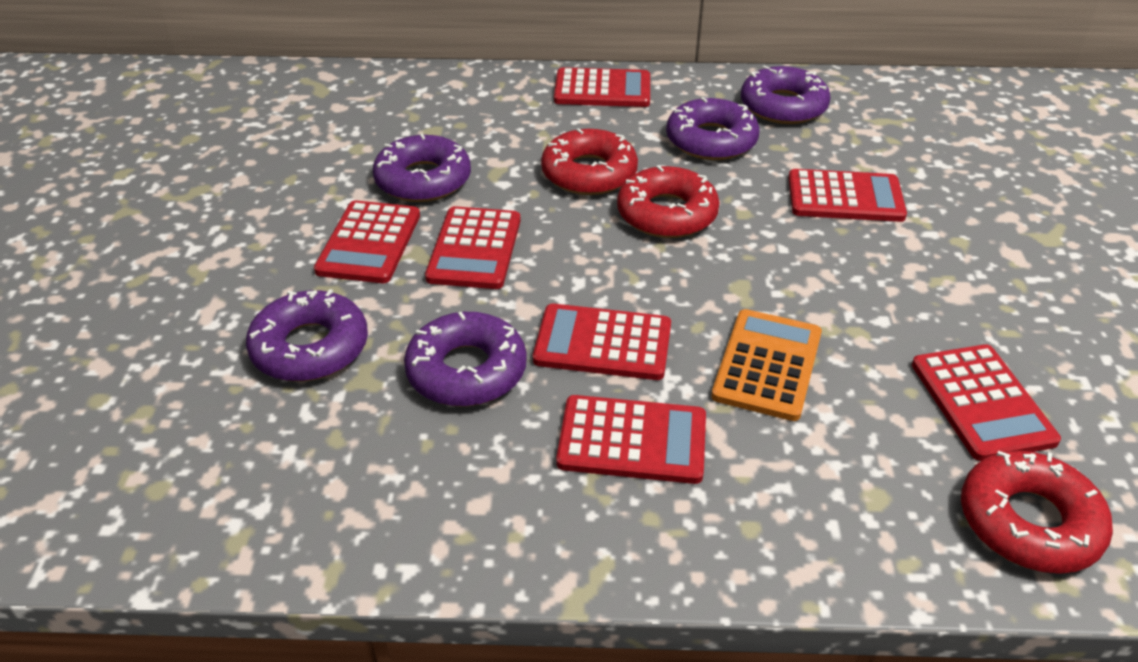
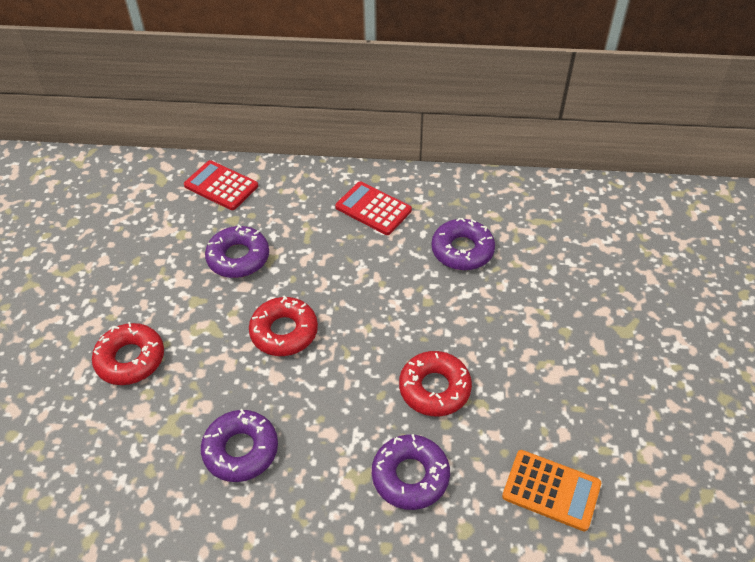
purple donut: 5 -> 4
red calculator: 7 -> 2

